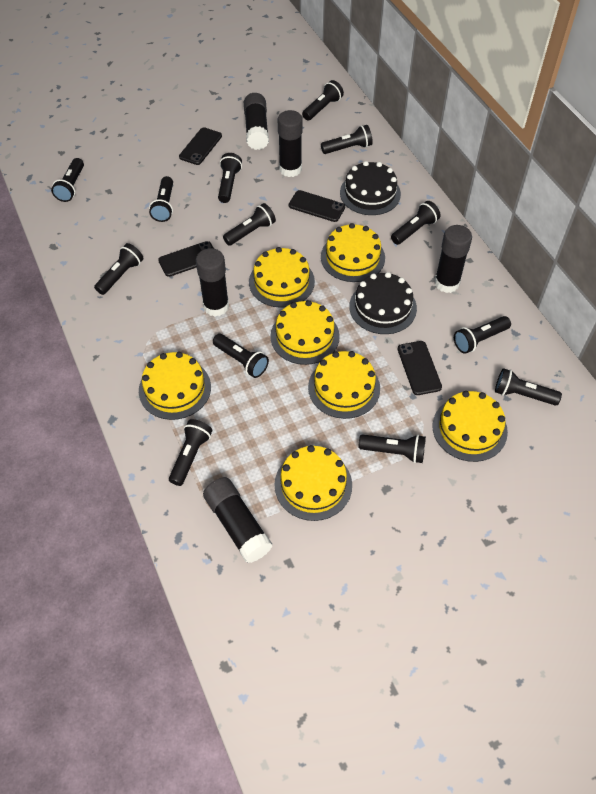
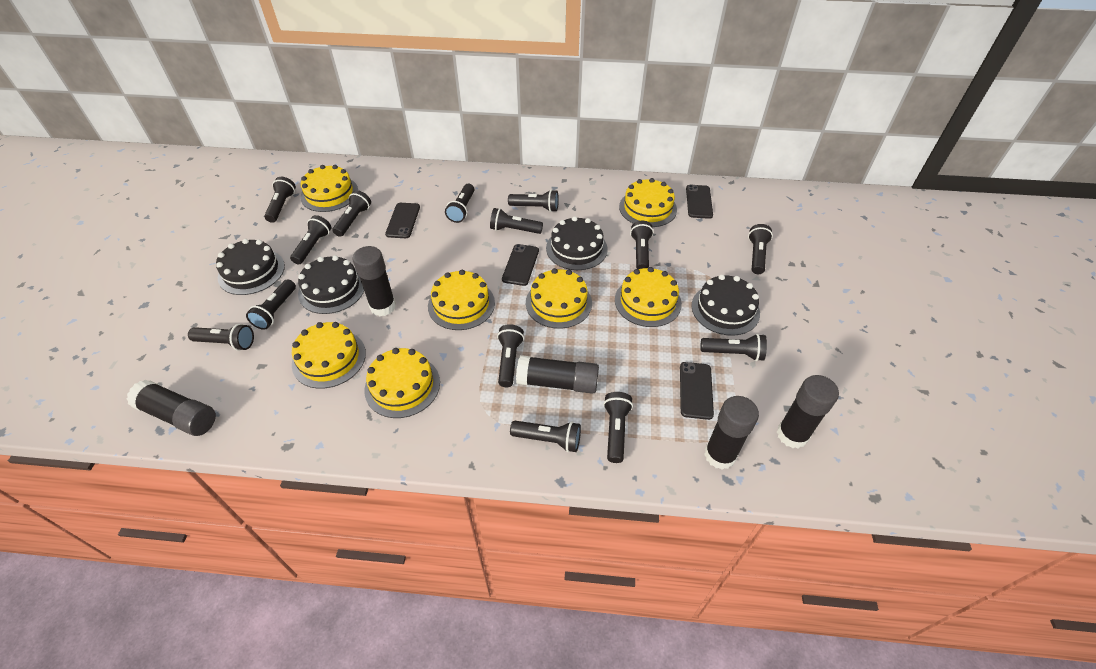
black cake: 2 -> 4
black flashlight: 13 -> 14

